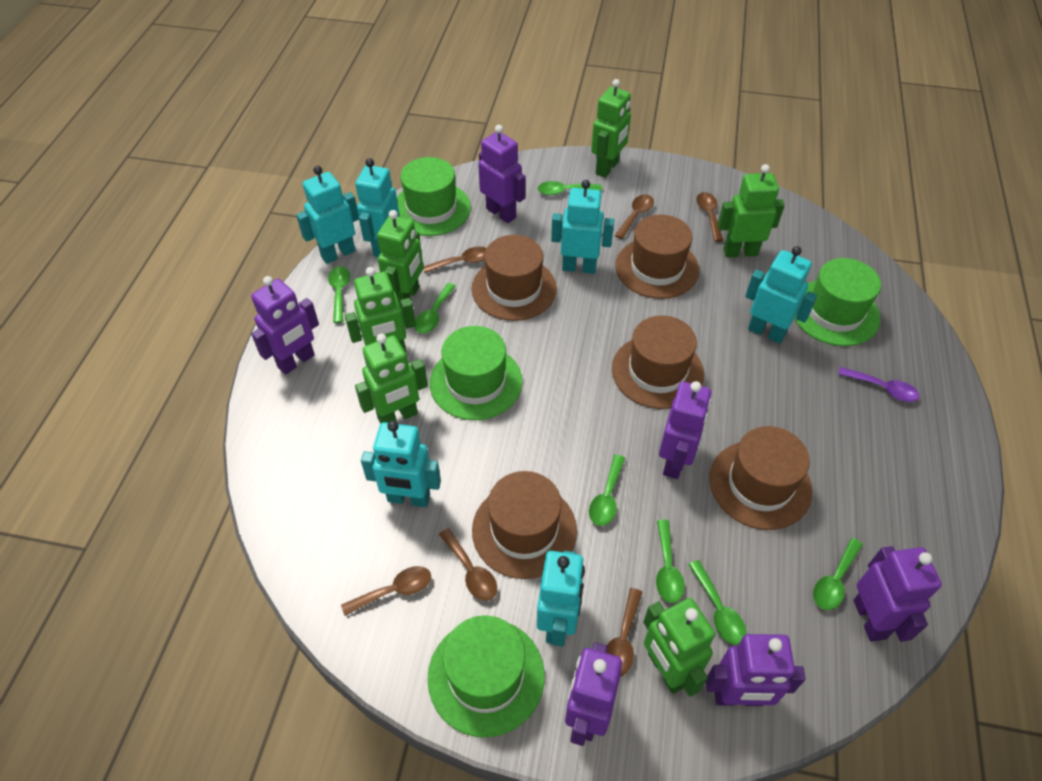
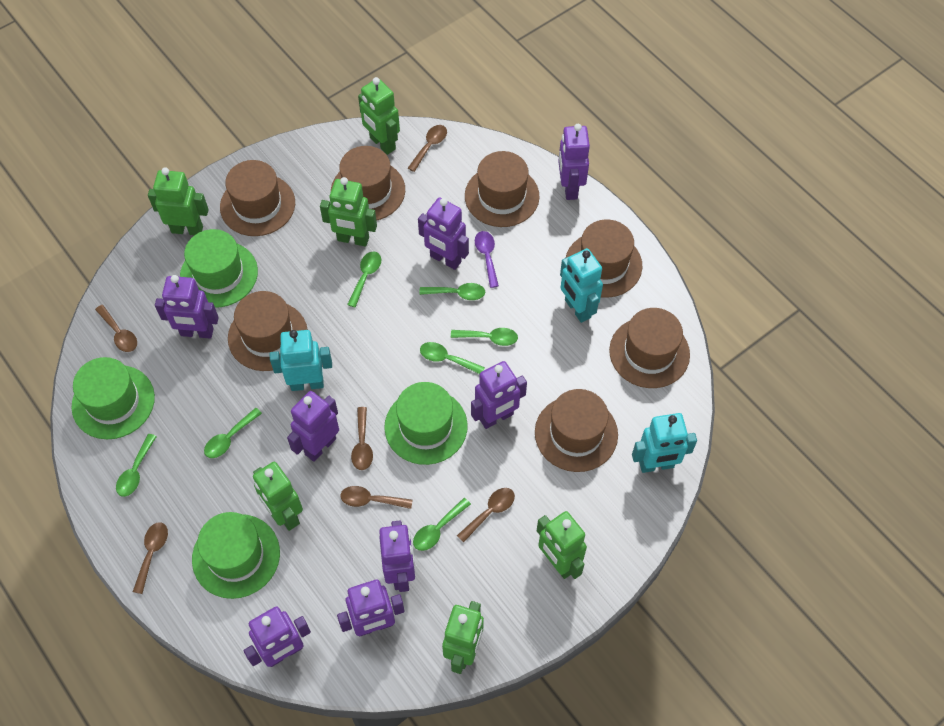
brown hat: 5 -> 7
purple robot: 6 -> 8
turquoise robot: 6 -> 3

